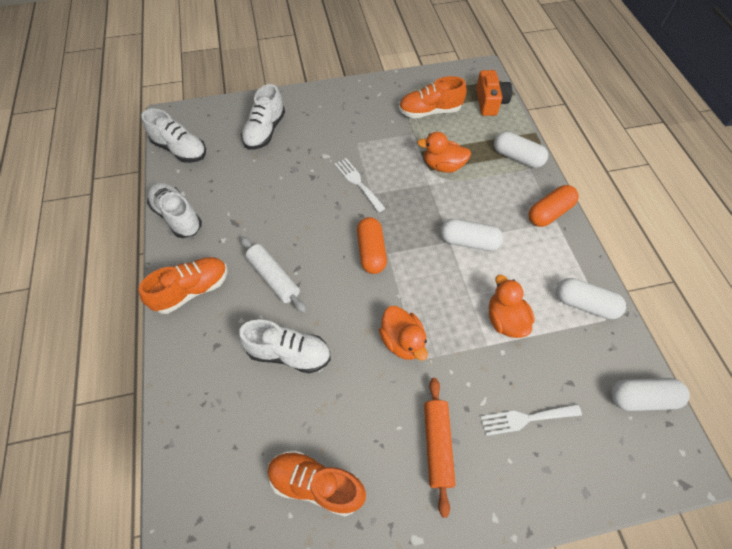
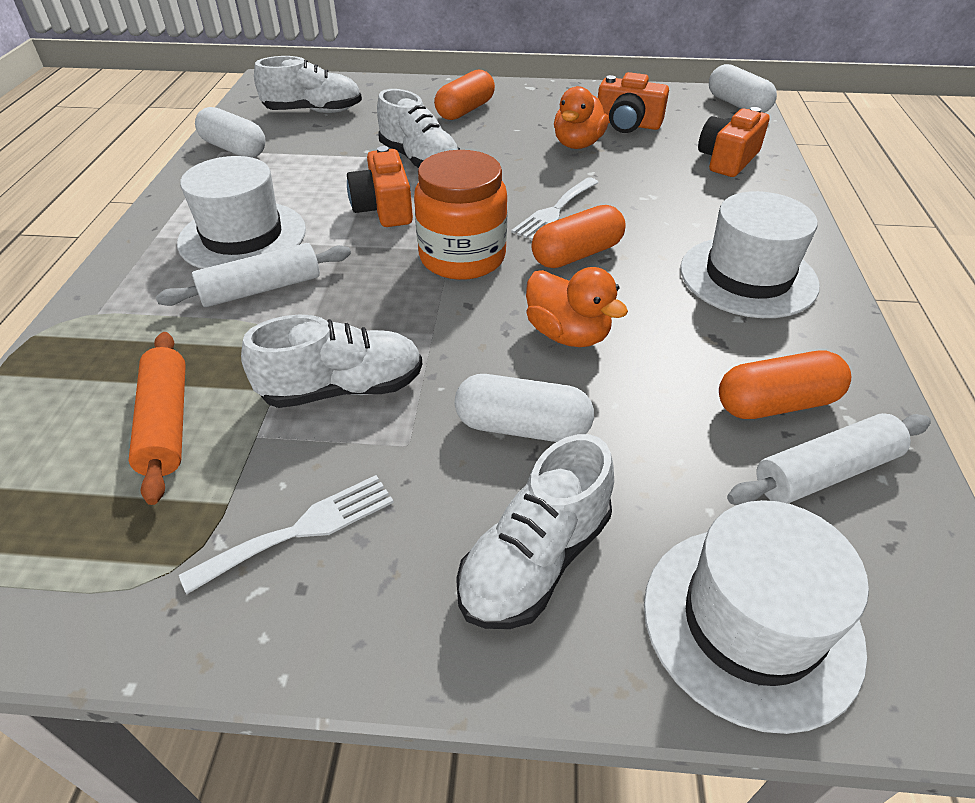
orange camera: 1 -> 3
orange capsule: 2 -> 3
orange duck: 3 -> 2
orange jar: 0 -> 1
orange shoe: 3 -> 0
white capsule: 4 -> 3
white hat: 0 -> 3
white rolling pin: 1 -> 2

